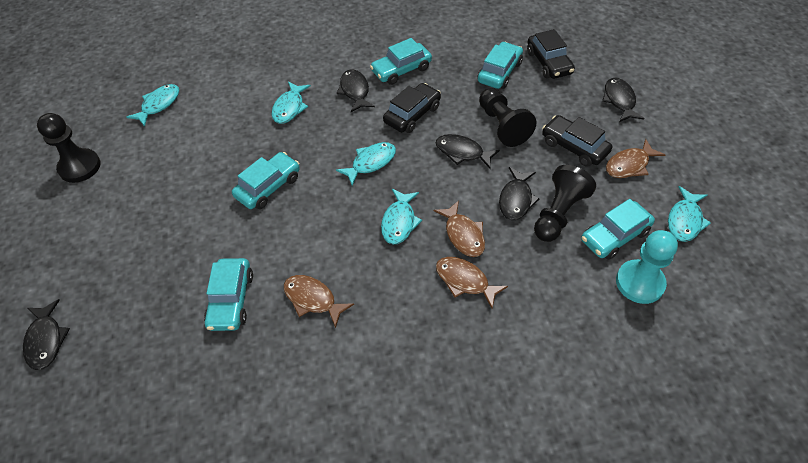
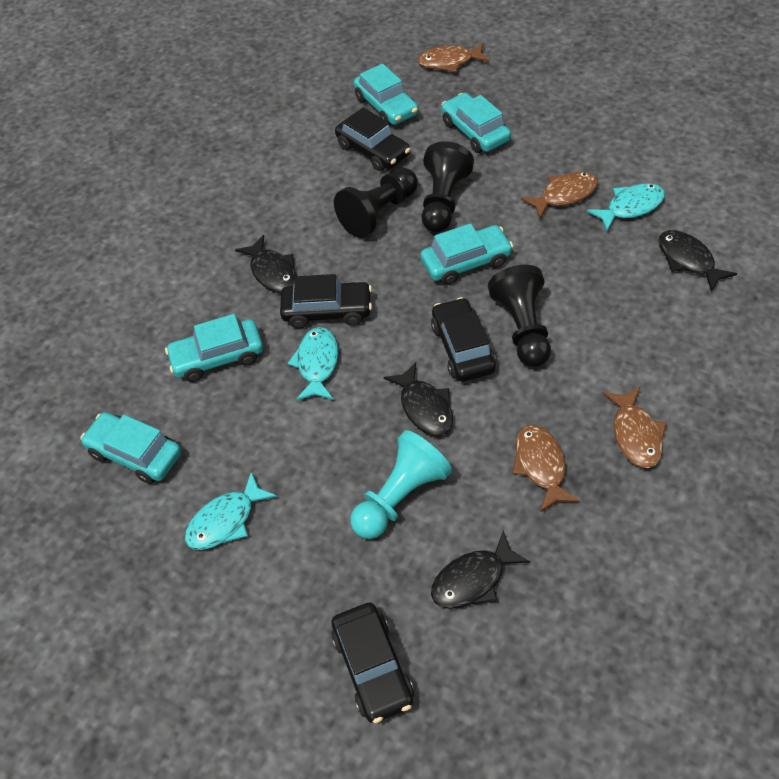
black car: 3 -> 4
black fish: 5 -> 4
turquoise fish: 5 -> 3

